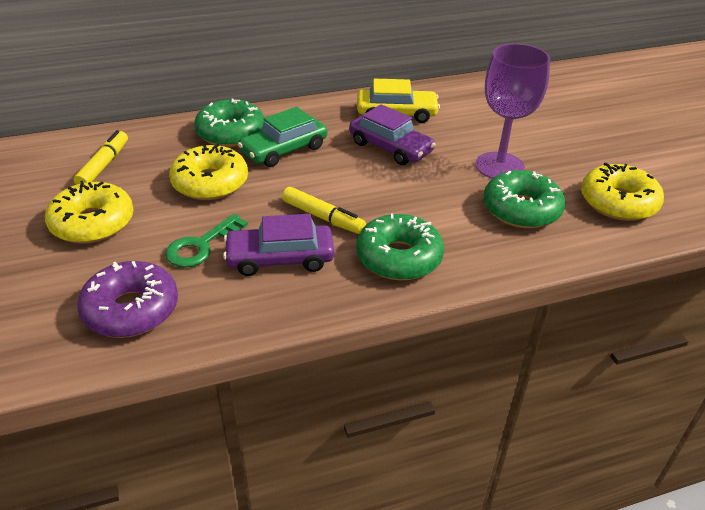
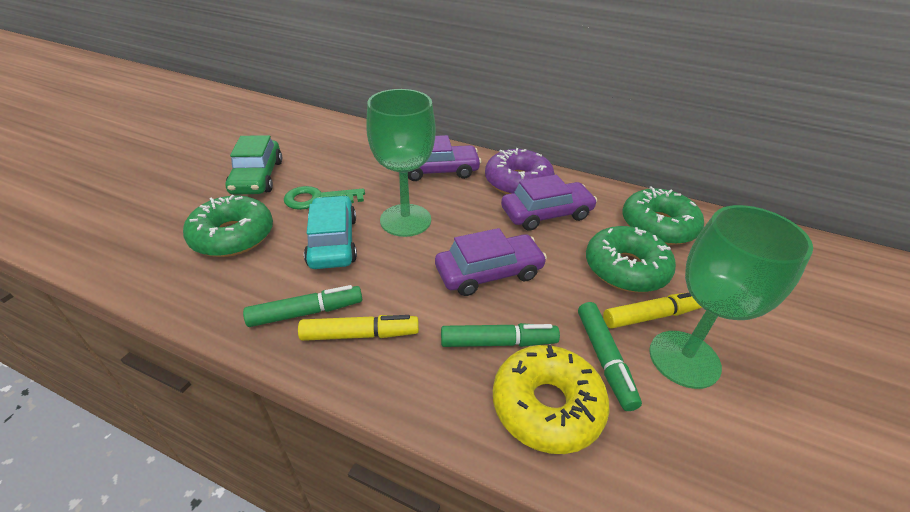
green goblet: 0 -> 2
green marker: 0 -> 3
purple car: 2 -> 3
purple goblet: 1 -> 0
turquoise car: 0 -> 1
yellow car: 1 -> 0
yellow donut: 3 -> 1

